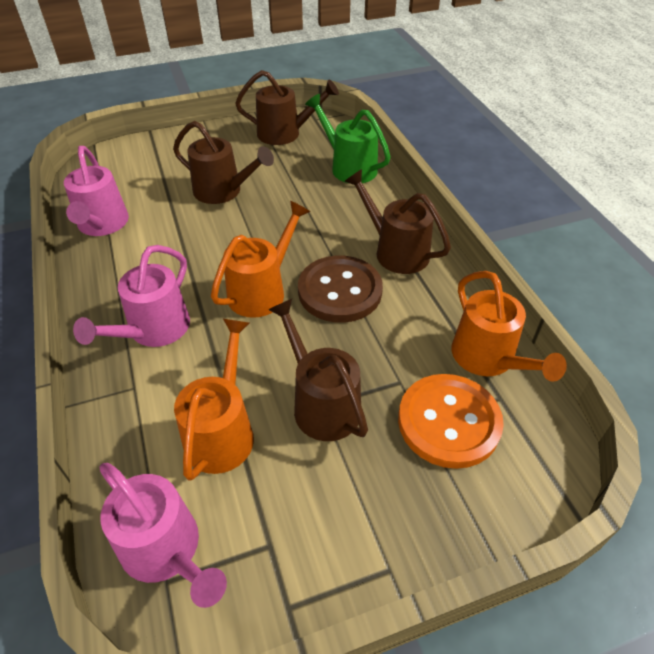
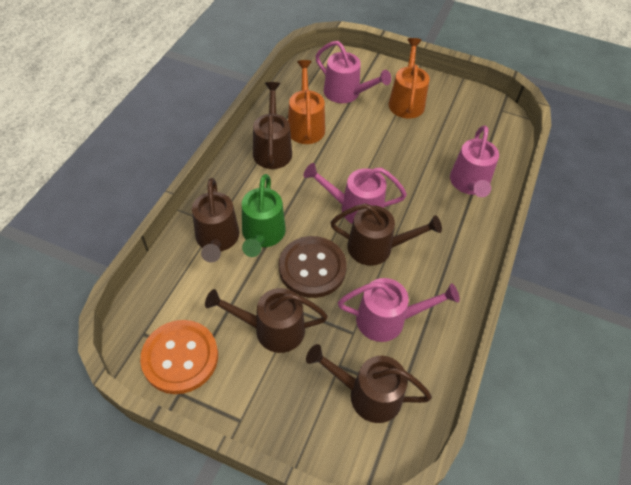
brown watering can: 4 -> 5
orange watering can: 3 -> 2
pink watering can: 3 -> 4

